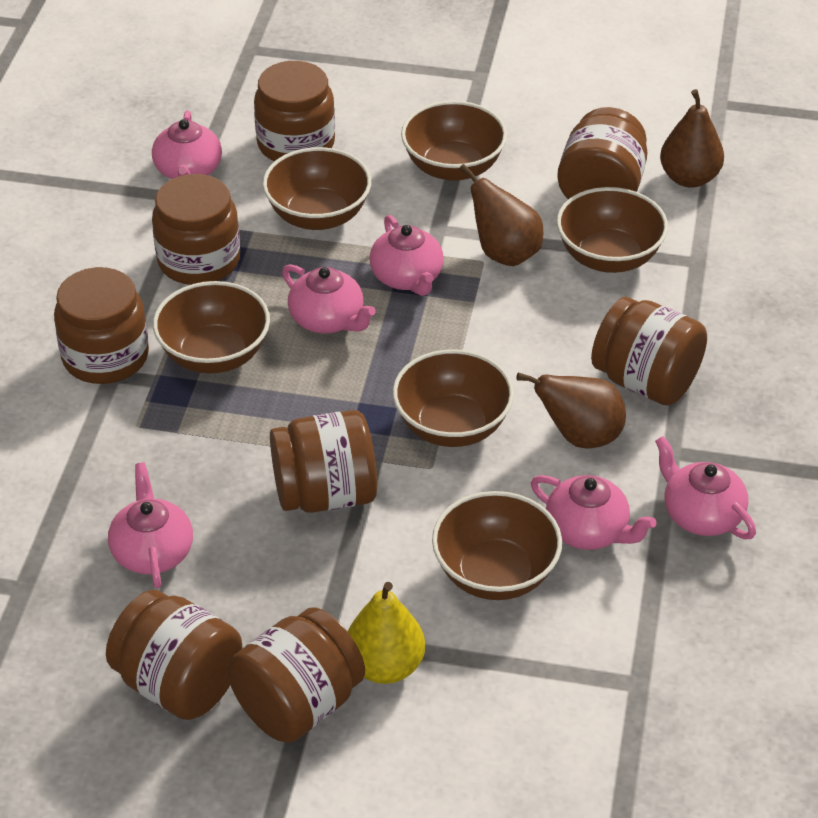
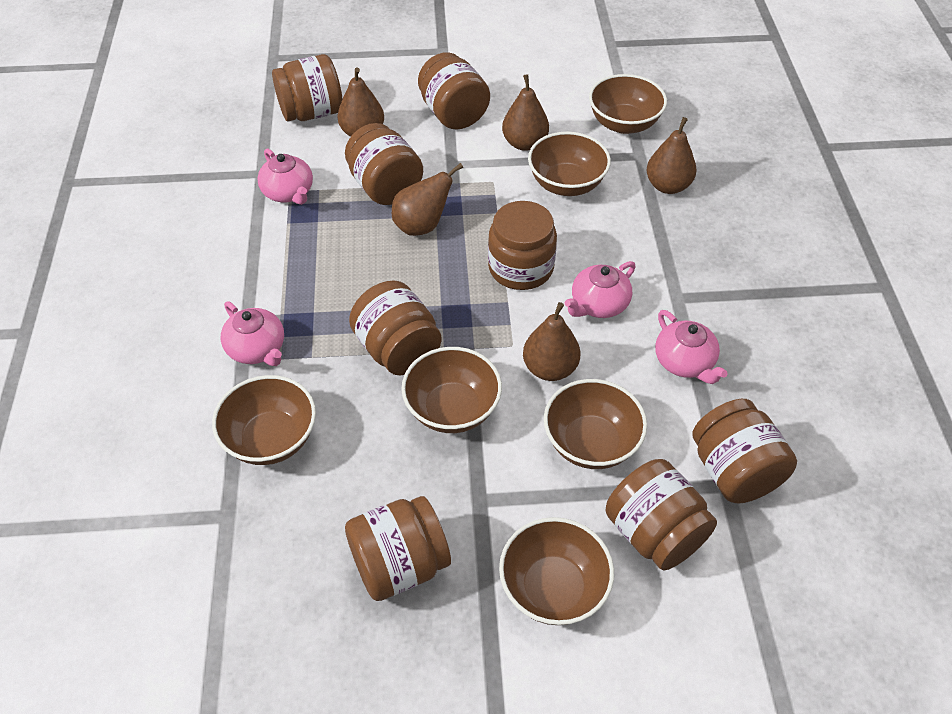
brown pear: 3 -> 5
pink teapot: 6 -> 4
yellow pear: 1 -> 0

